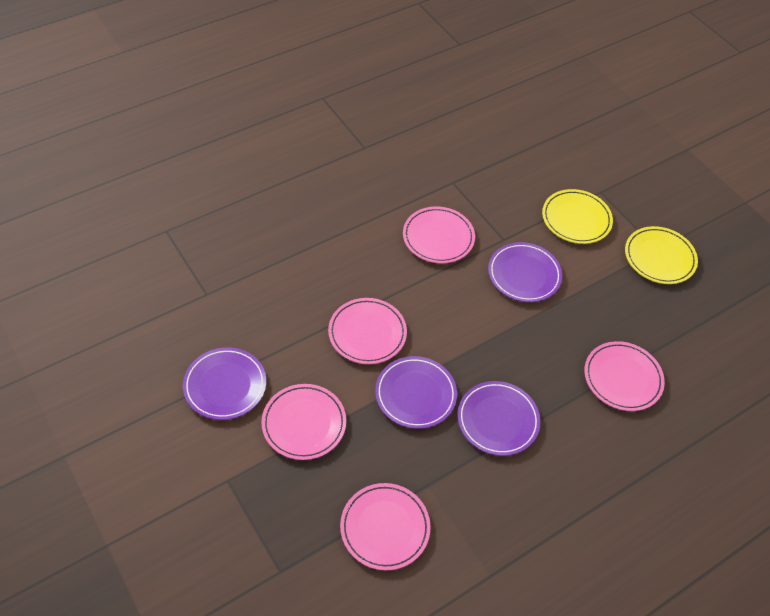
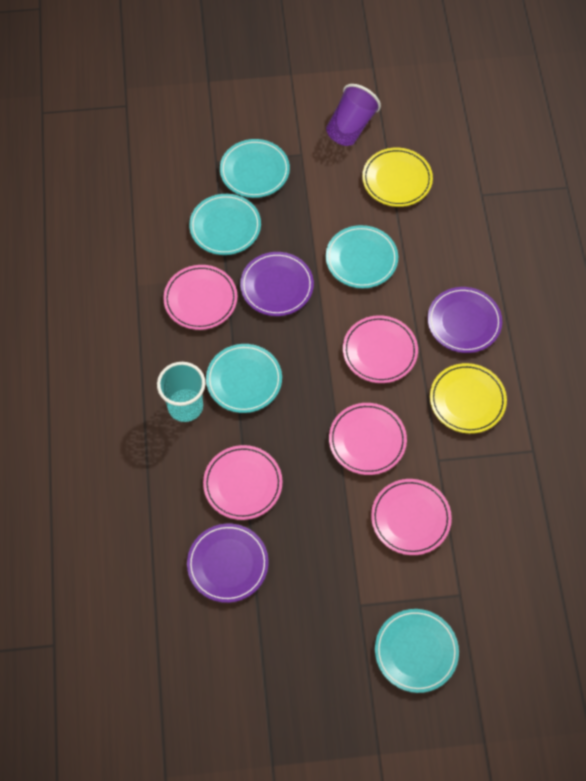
purple cup: 0 -> 1
purple plate: 4 -> 3
turquoise cup: 0 -> 1
turquoise plate: 0 -> 5

